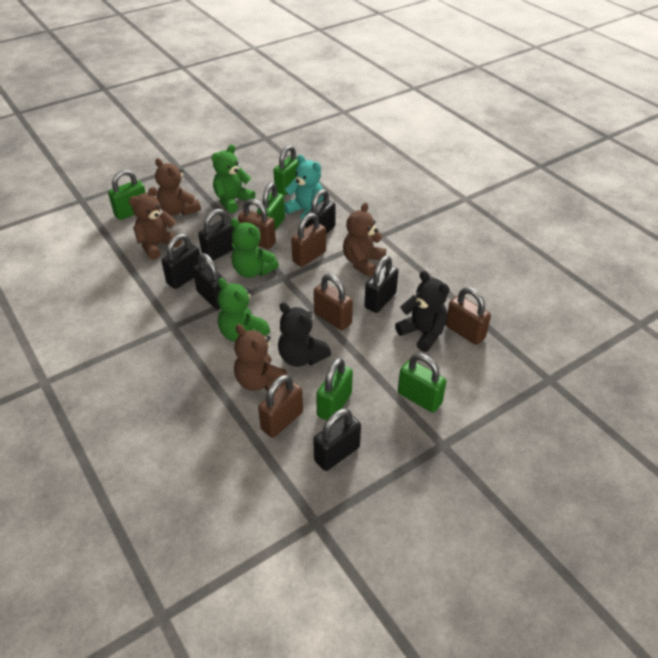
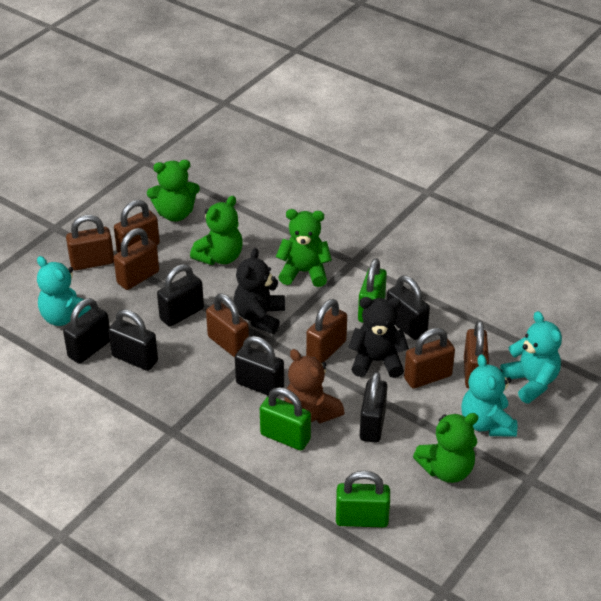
brown padlock: 5 -> 7
brown teddy bear: 4 -> 1
green padlock: 5 -> 3
green teddy bear: 3 -> 4
turquoise teddy bear: 1 -> 3

